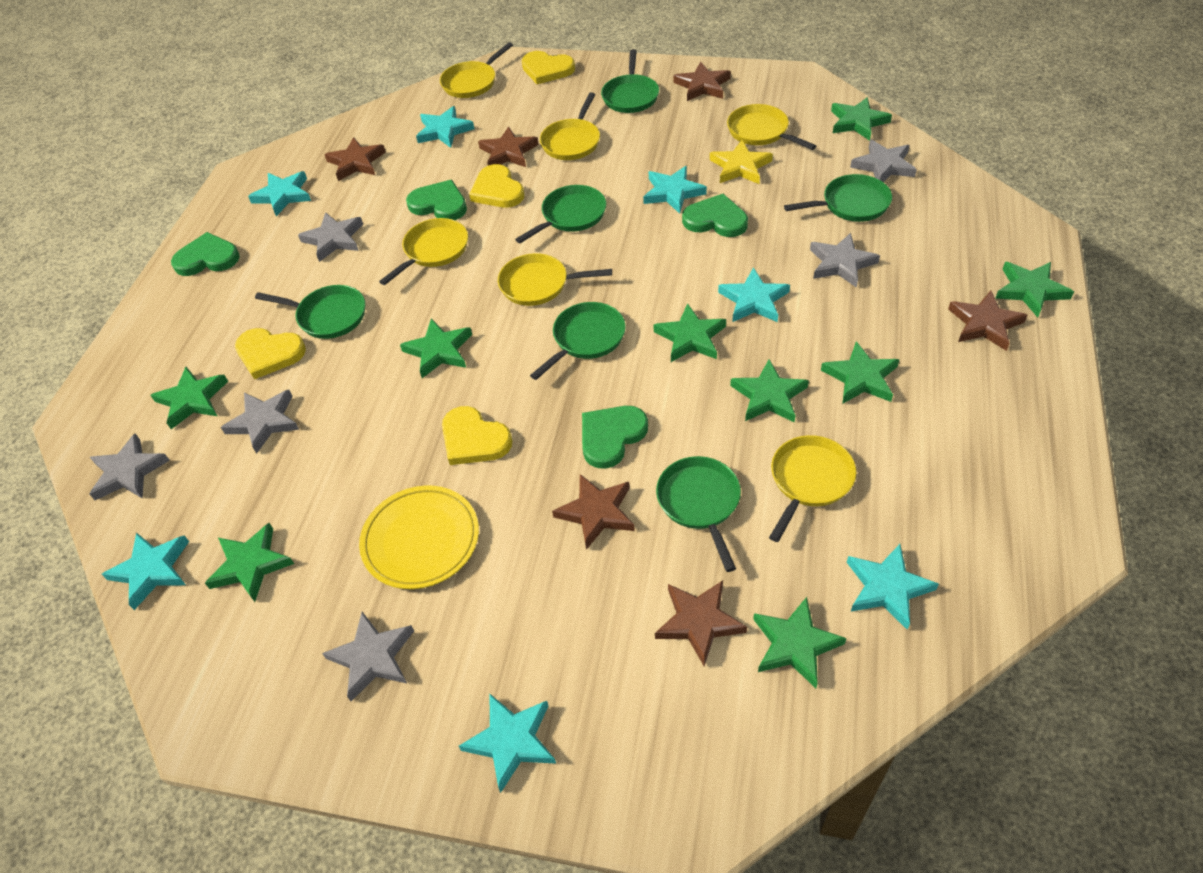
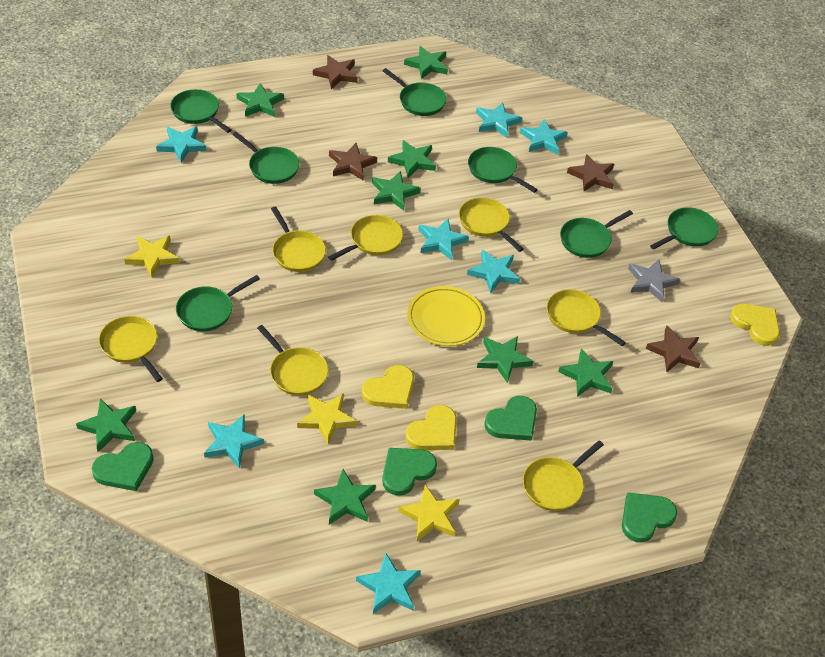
brown star: 6 -> 4
green pan: 6 -> 7
green star: 9 -> 8
grey star: 6 -> 1
yellow heart: 4 -> 3
yellow pan: 6 -> 7
yellow star: 1 -> 3

